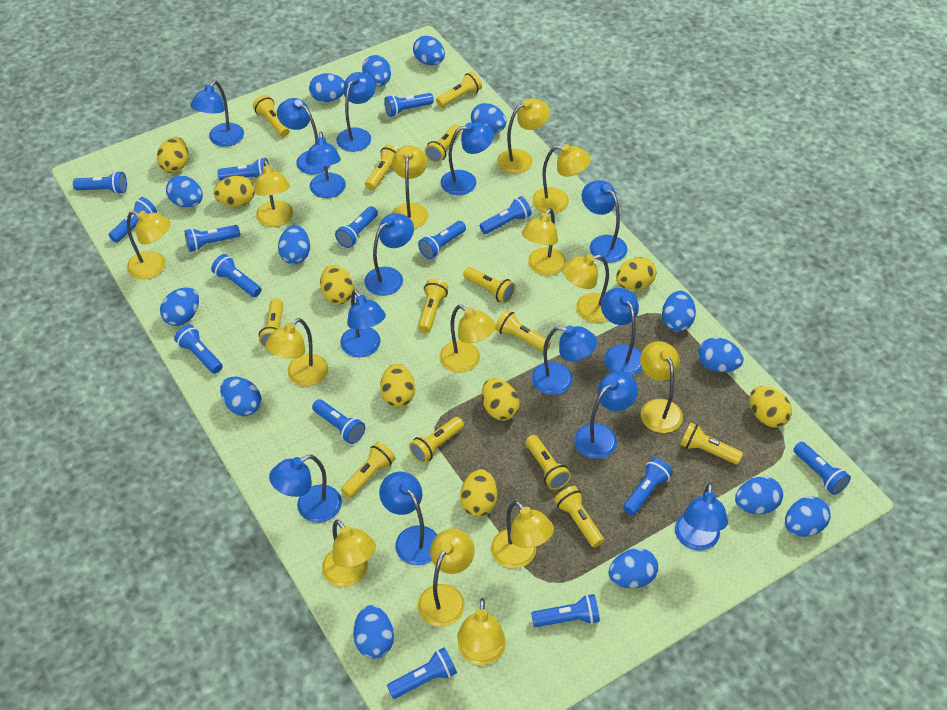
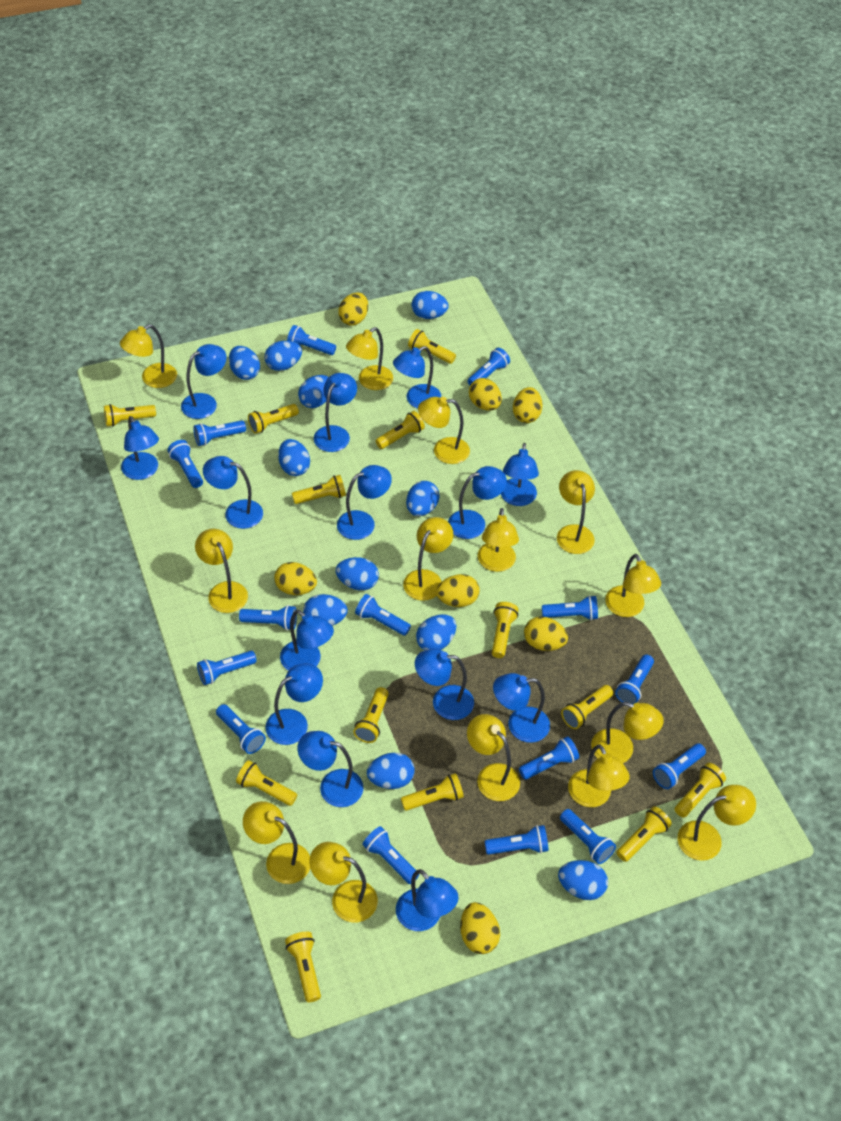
blue egg: 14 -> 11
yellow egg: 8 -> 7

